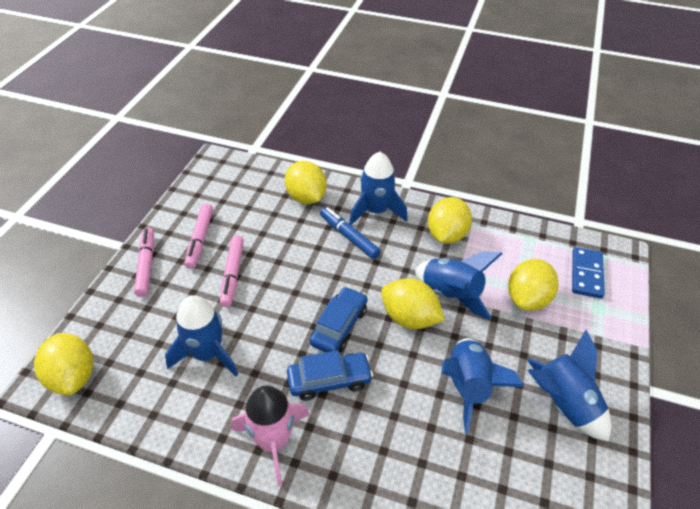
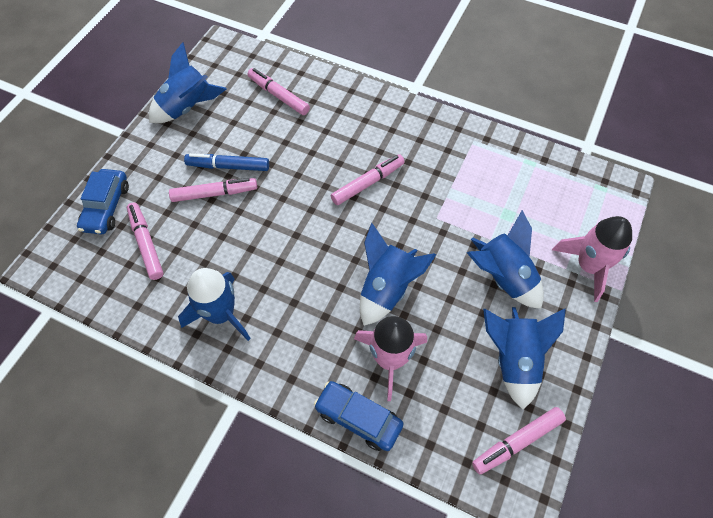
blue domino: 1 -> 0
pink marker: 3 -> 5
pink rocket: 1 -> 2
yellow lemon: 5 -> 0

